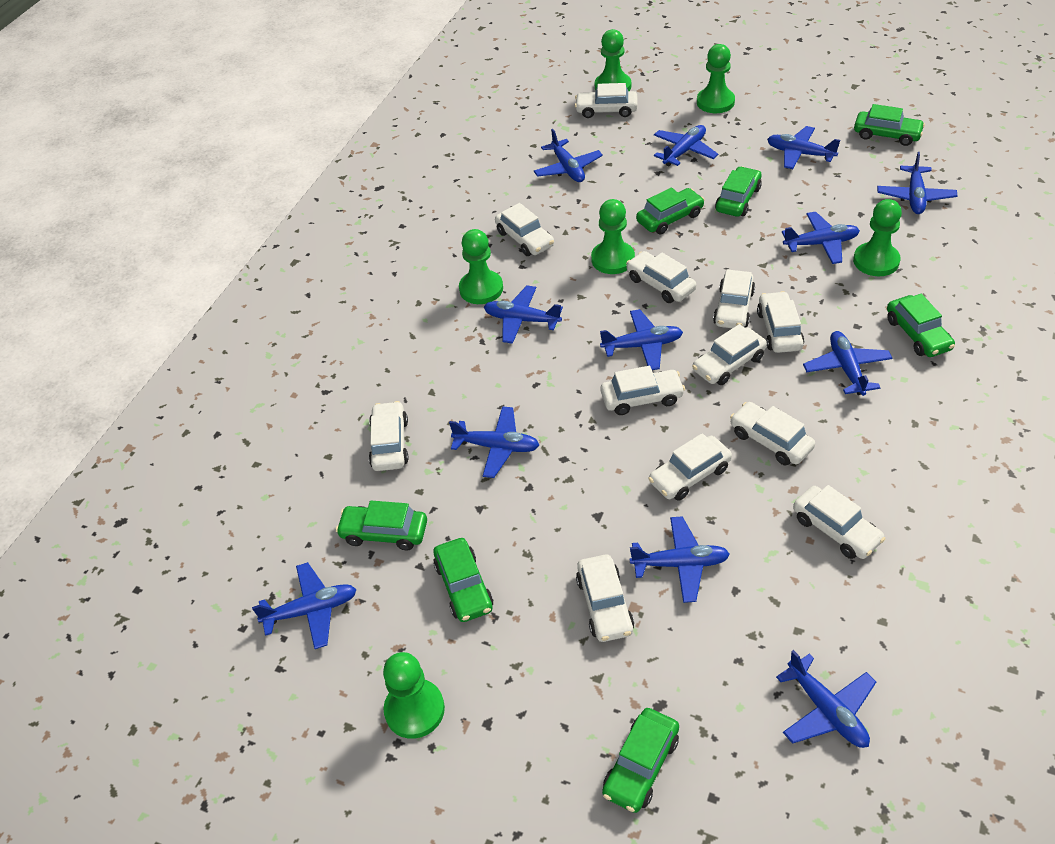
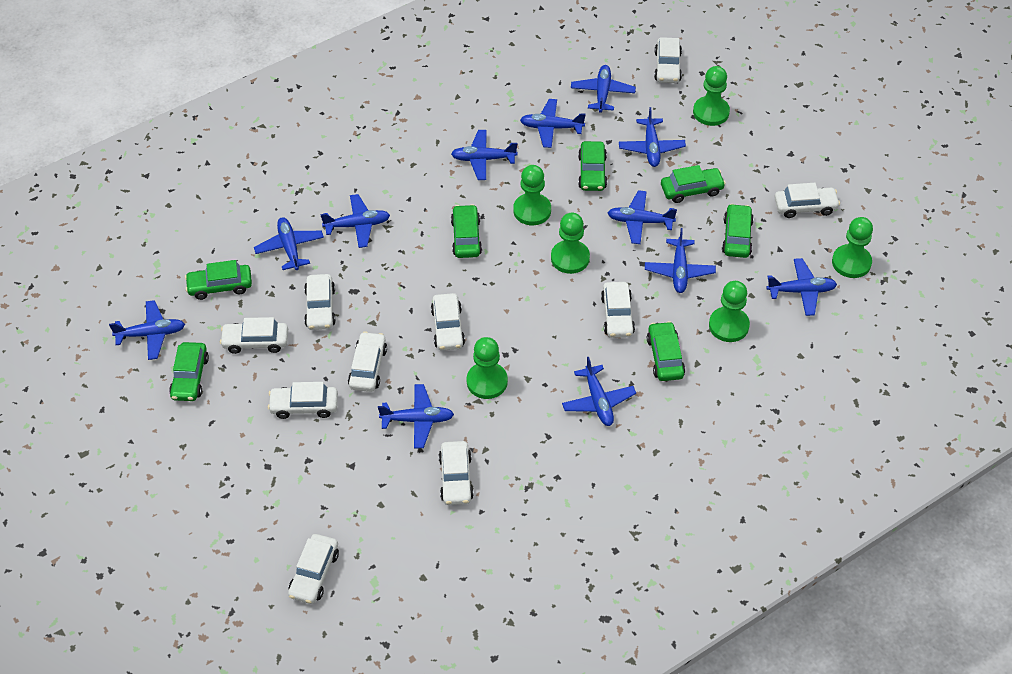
white car: 12 -> 10

